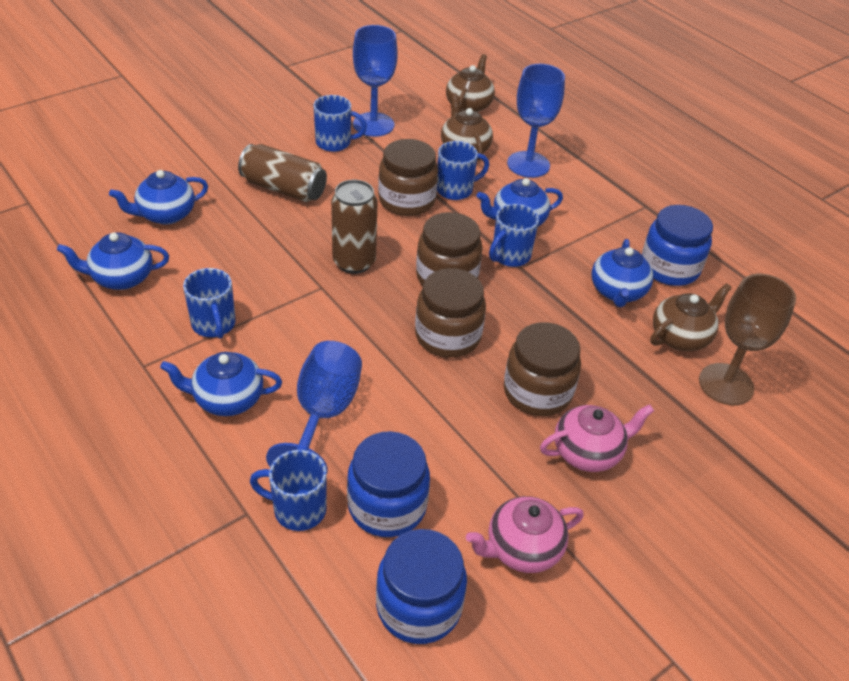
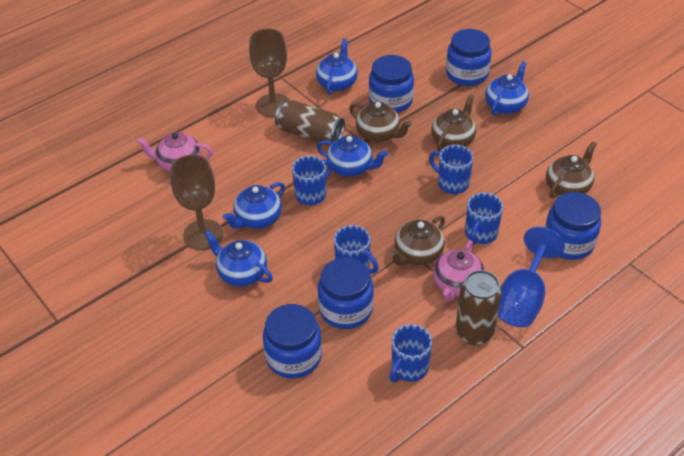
blue goblet: 3 -> 1
blue jar: 3 -> 5
brown goblet: 1 -> 2
brown jar: 4 -> 0
brown teapot: 3 -> 4

